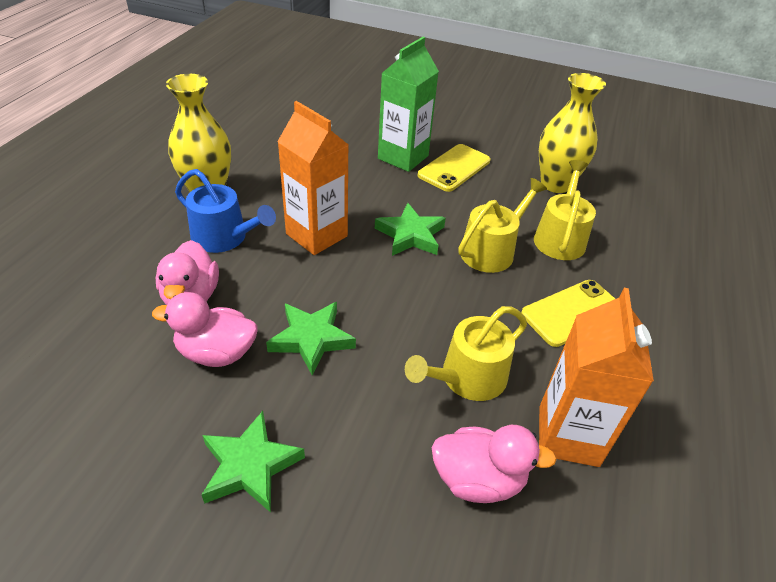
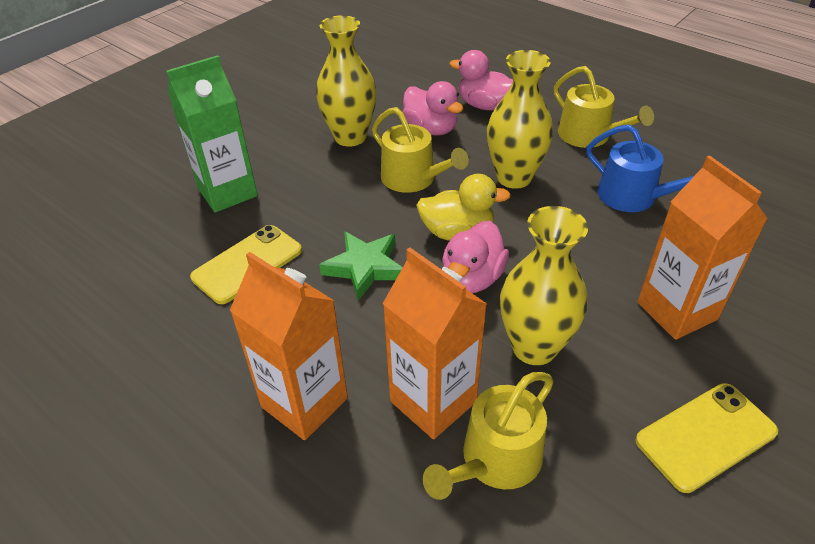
green star: 3 -> 1
orange carton: 2 -> 3
yellow duck: 0 -> 1
yellow vase: 2 -> 3

